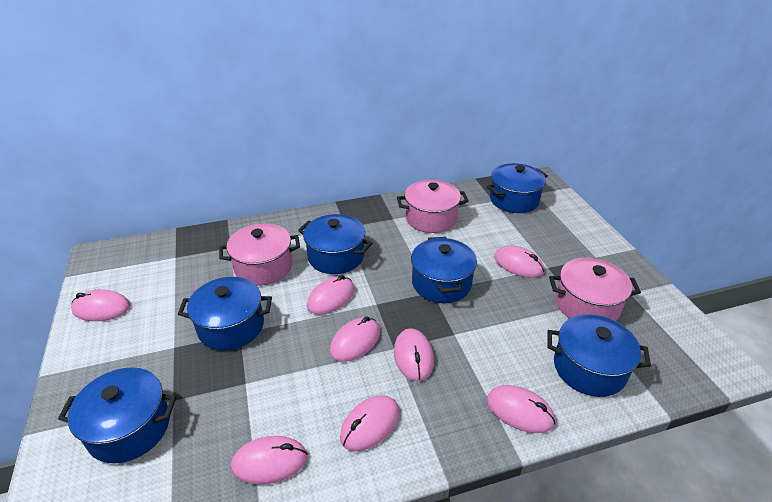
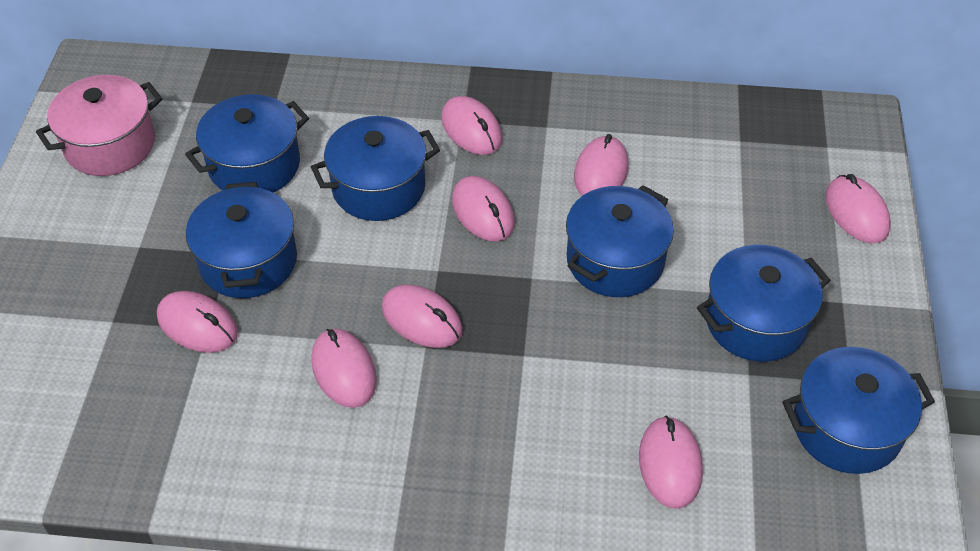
pink pot: 3 -> 1

